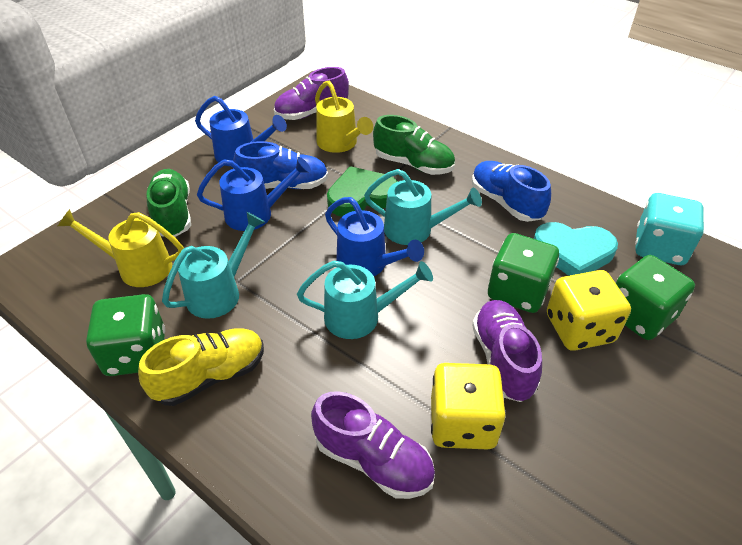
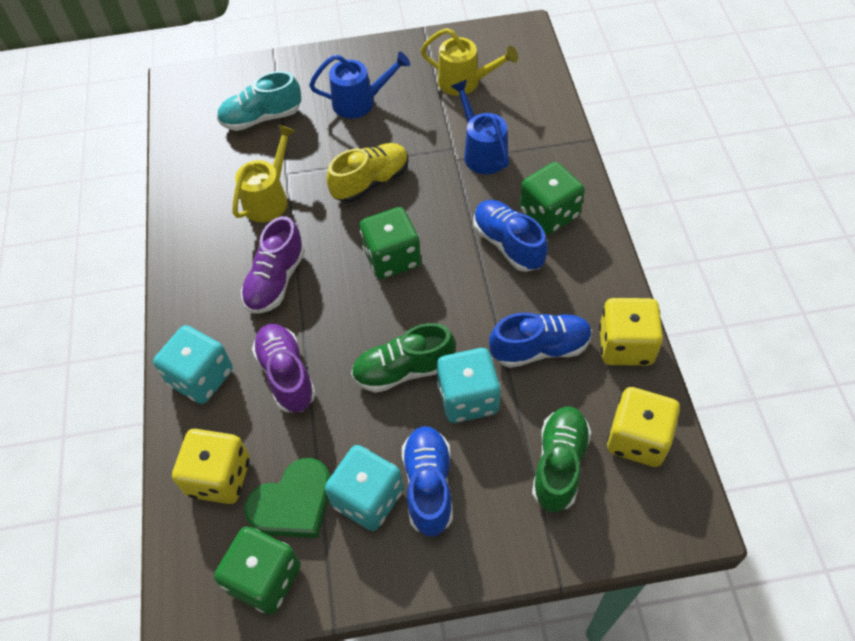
blue shoe: 2 -> 3
blue watering can: 3 -> 2
purple shoe: 3 -> 2
turquoise dice: 1 -> 3
turquoise heart: 1 -> 0
turquoise shoe: 0 -> 1
turquoise watering can: 3 -> 0
yellow dice: 2 -> 3

